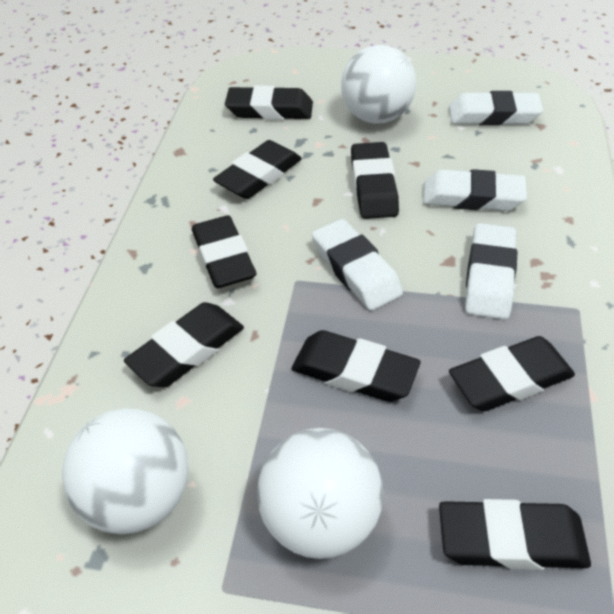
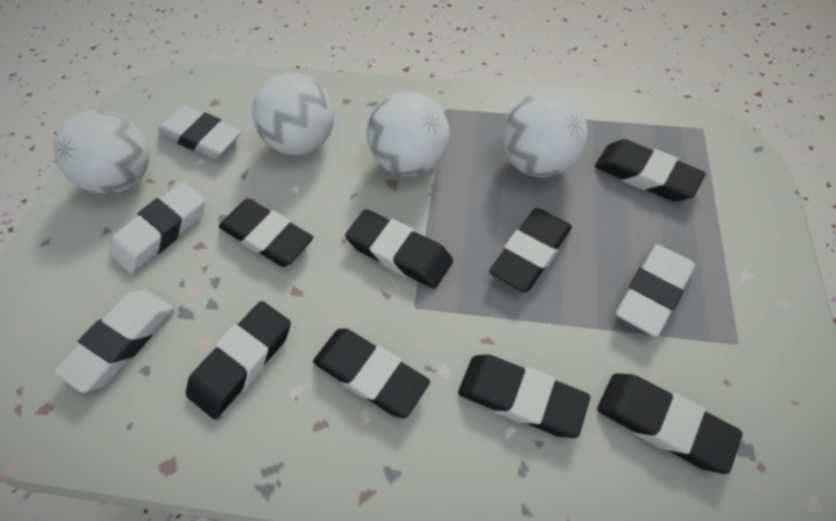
white ball: 3 -> 4

